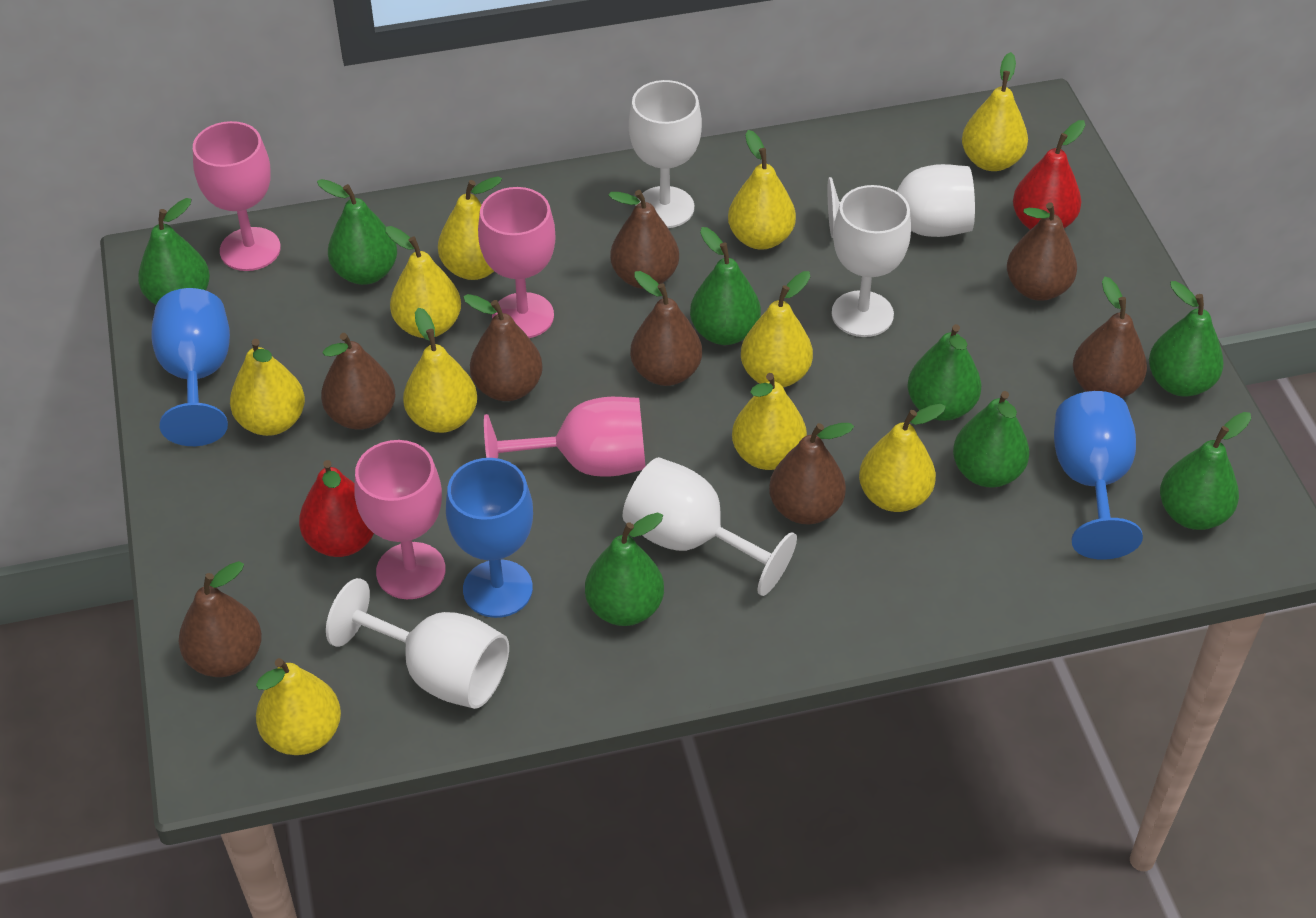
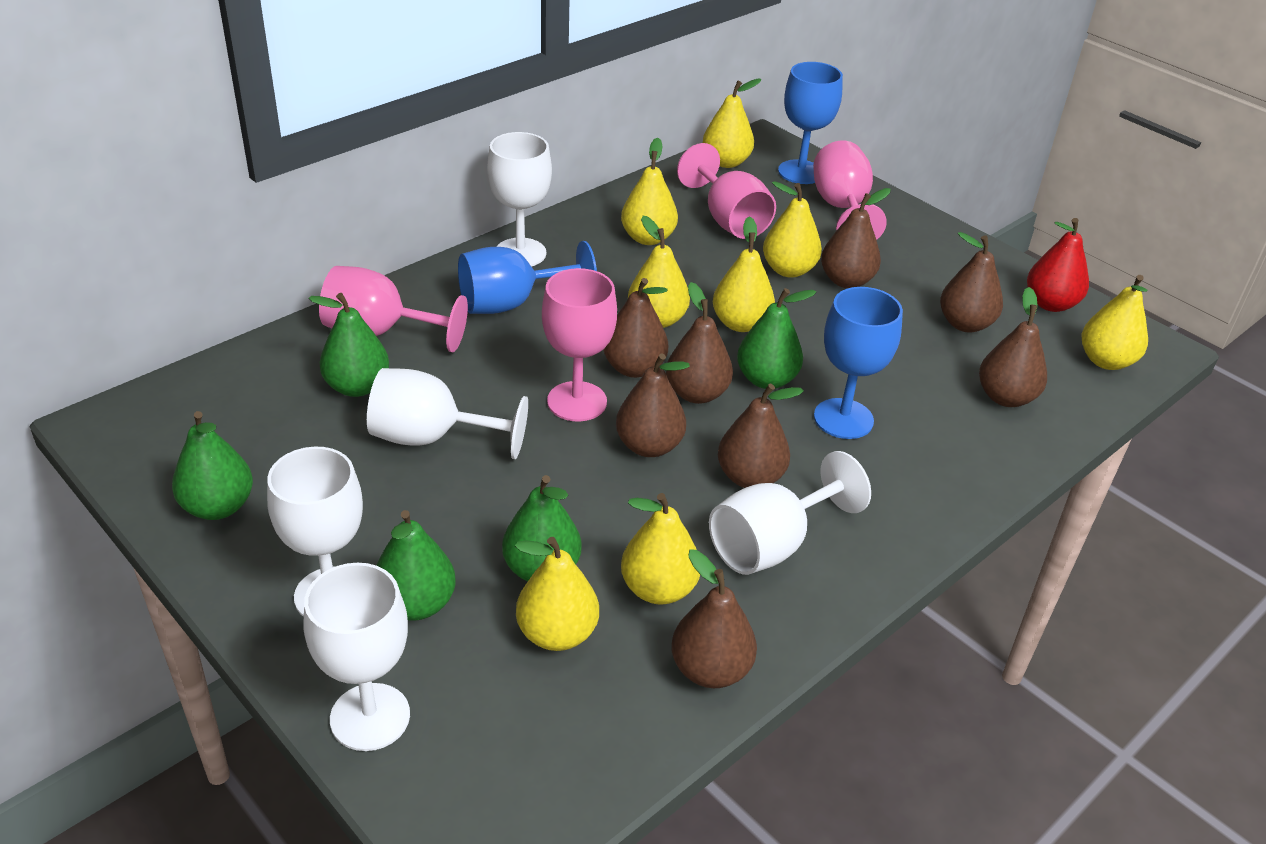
green pear: 8 -> 5
red pear: 2 -> 1
yellow pear: 10 -> 8

